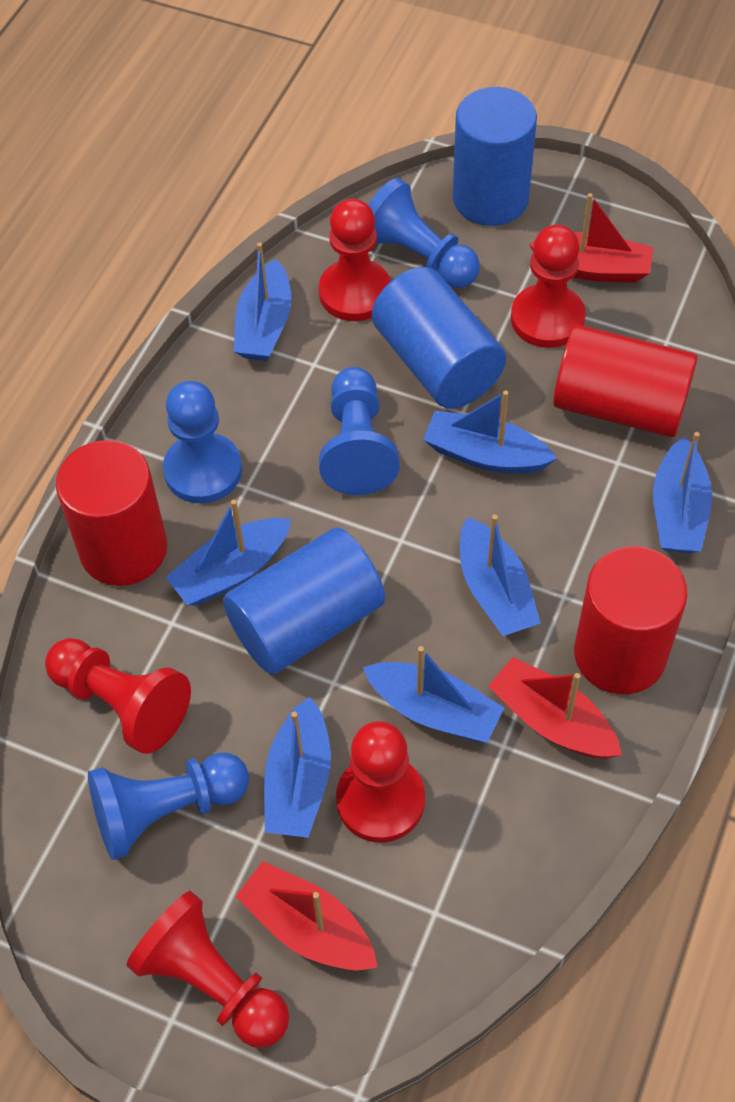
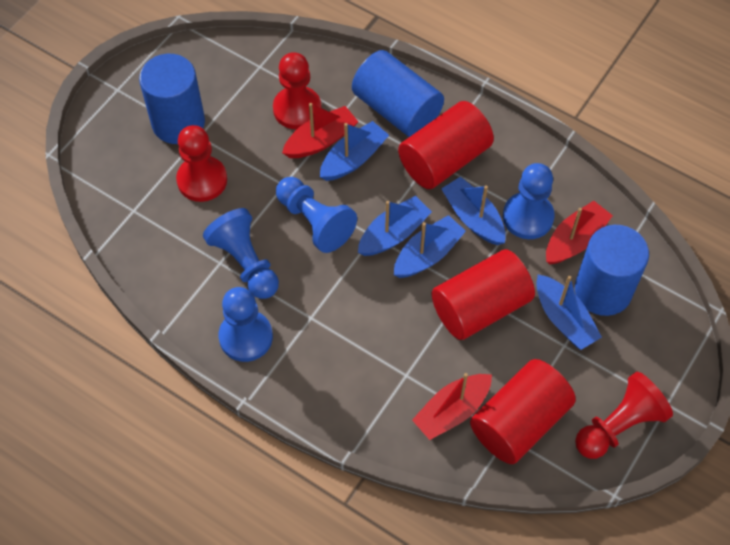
blue boat: 7 -> 5
red pawn: 5 -> 3

